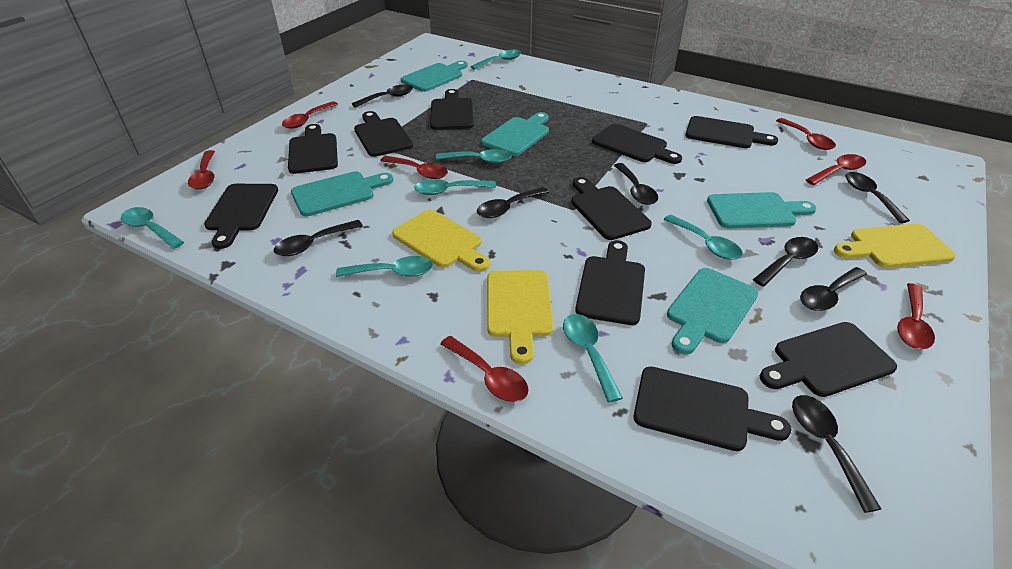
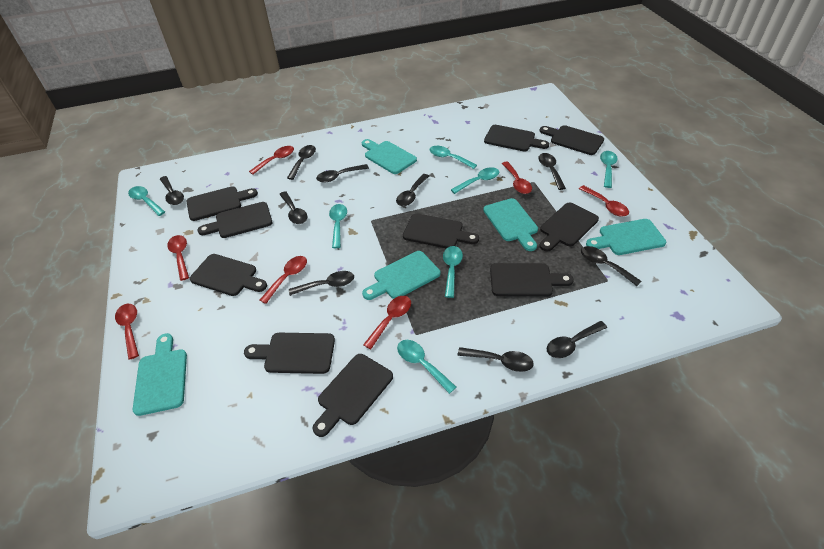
black spoon: 8 -> 10
yellow cutting board: 3 -> 0

